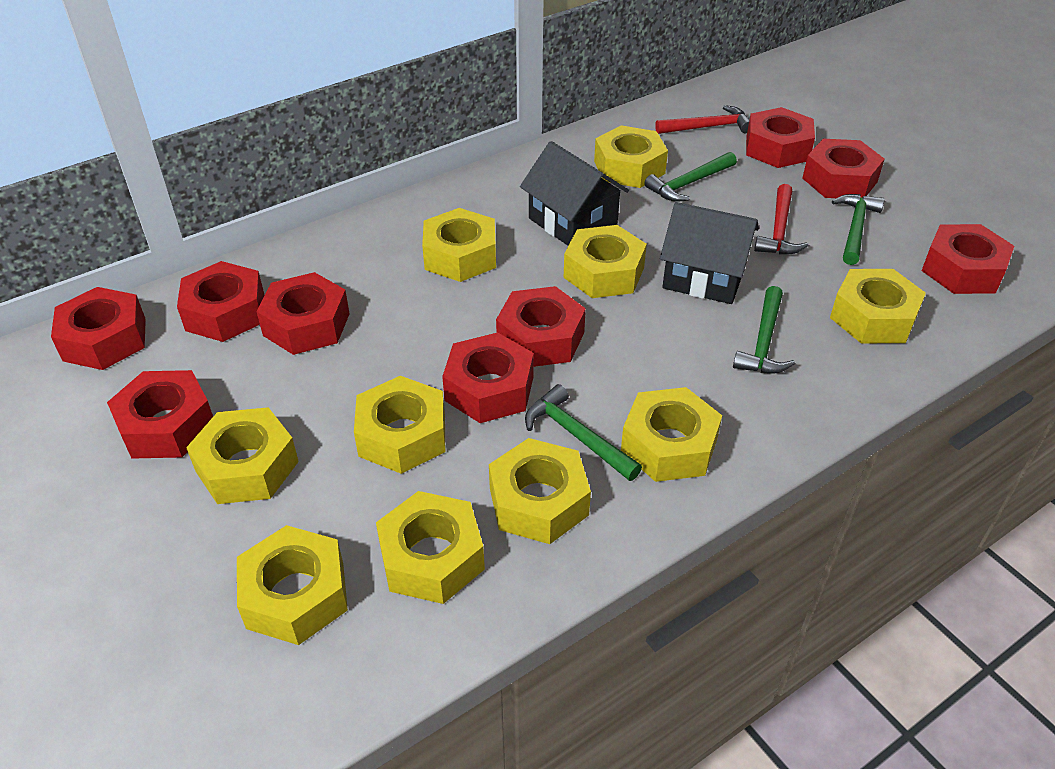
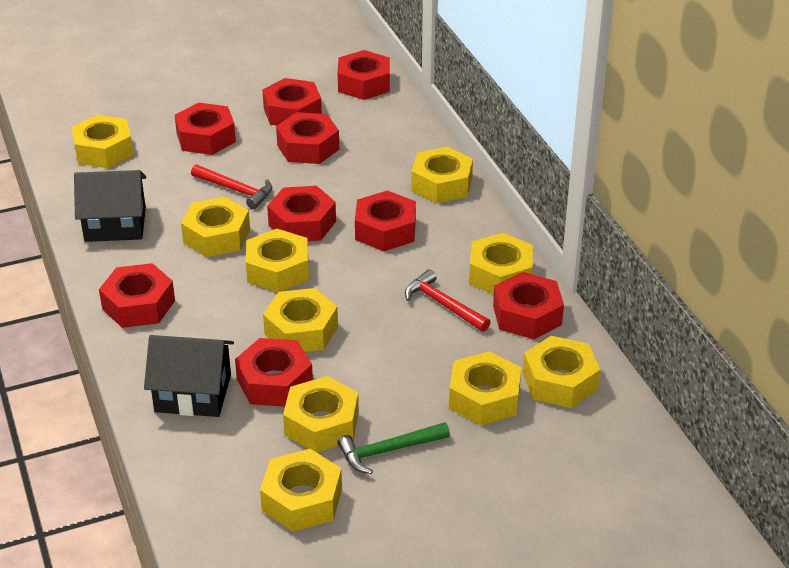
green hammer: 4 -> 1

